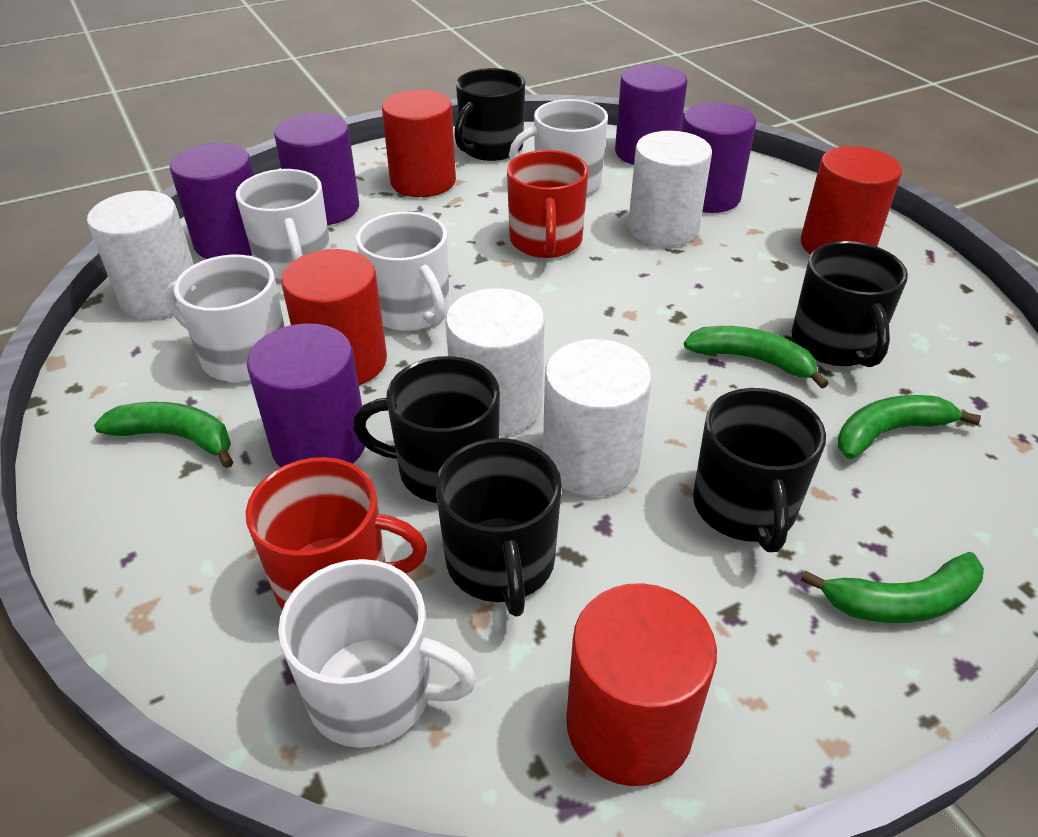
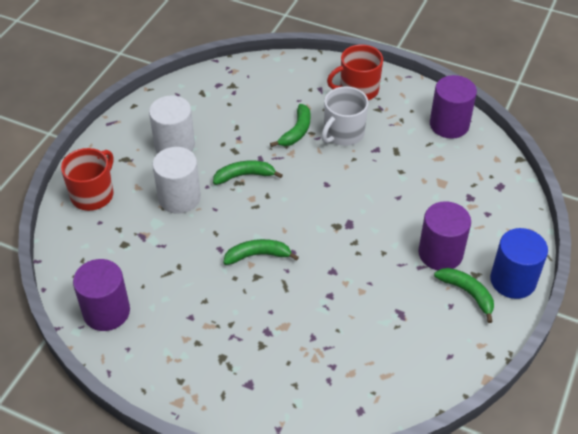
black mug: 5 -> 0
blue cylinder: 0 -> 1
purple cylinder: 5 -> 3
red cylinder: 4 -> 0
white cylinder: 4 -> 2
white mug: 5 -> 1

